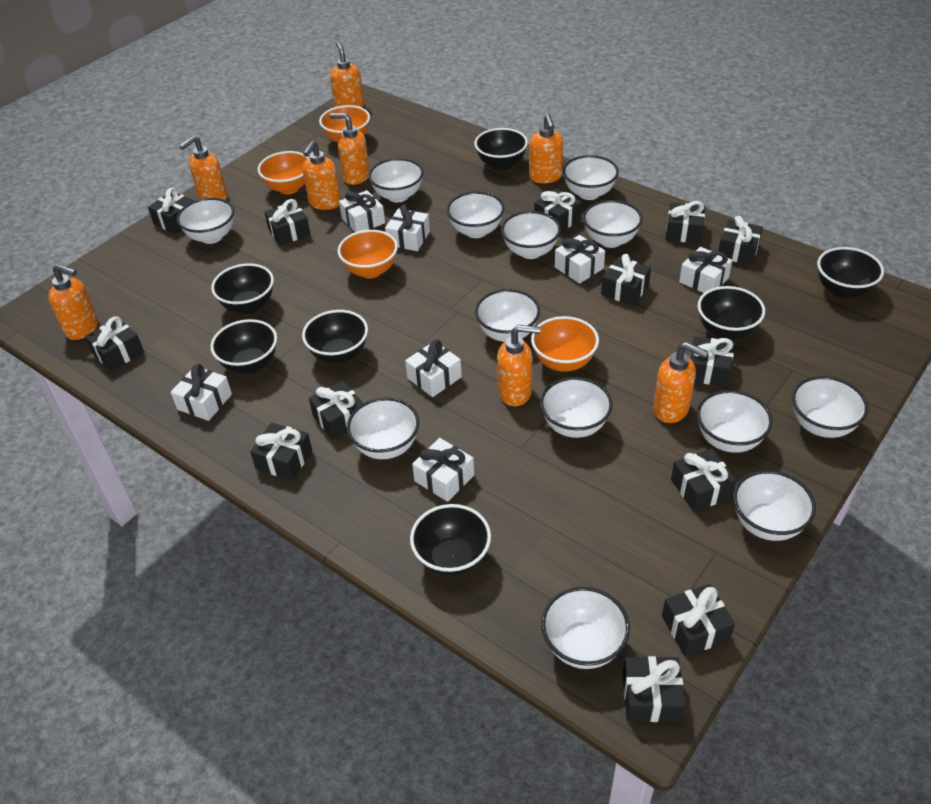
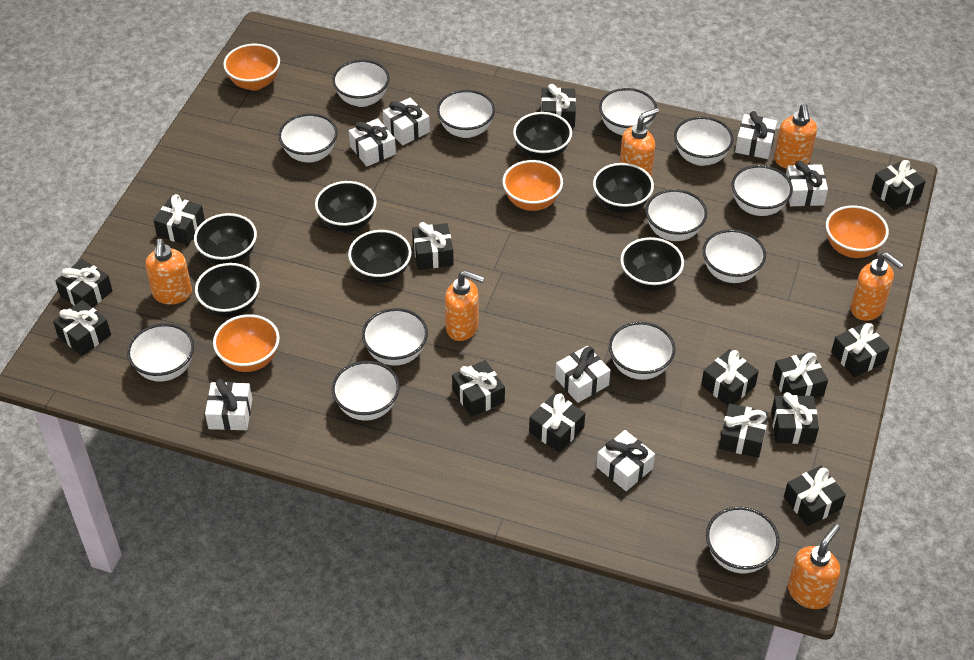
black gift: 13 -> 14
orange soap dispenser: 8 -> 6

